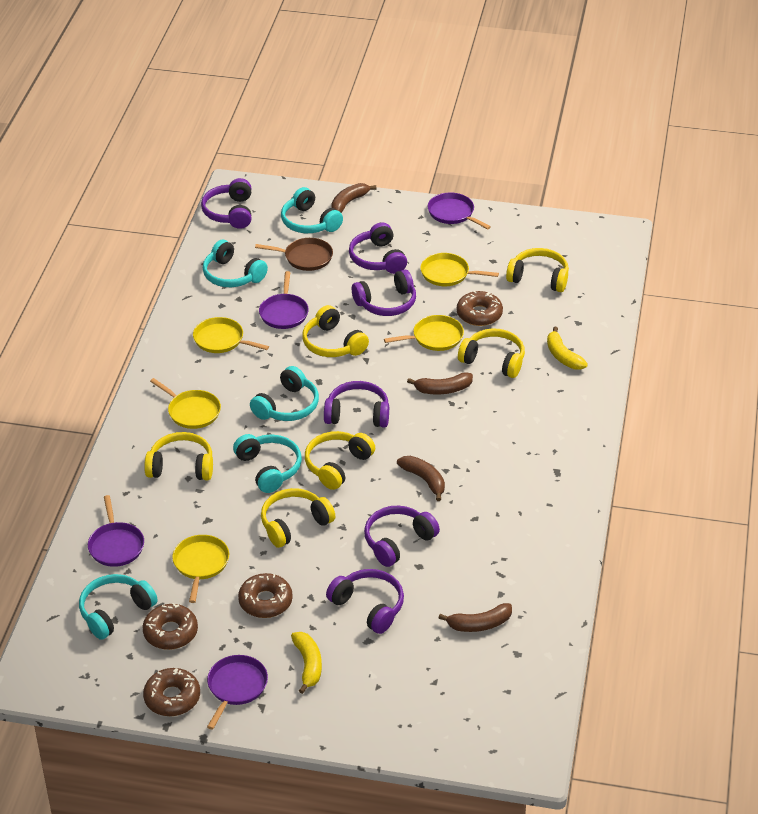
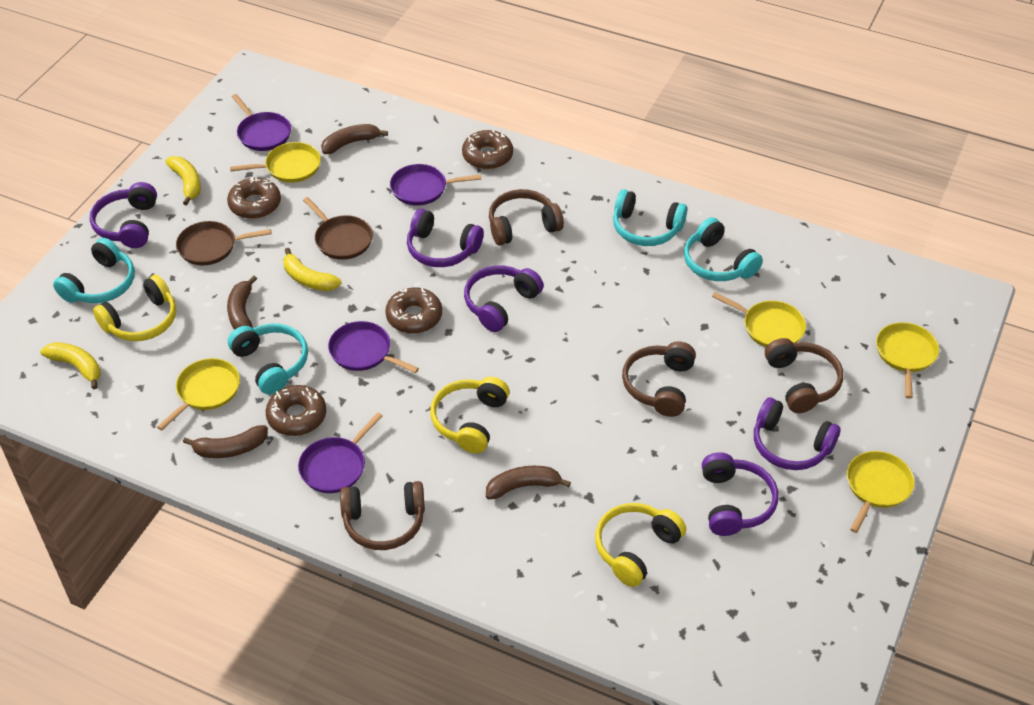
brown headphones: 0 -> 4
brown pan: 1 -> 2
purple headphones: 6 -> 5
turquoise headphones: 5 -> 4
yellow banana: 2 -> 3
yellow headphones: 6 -> 3

